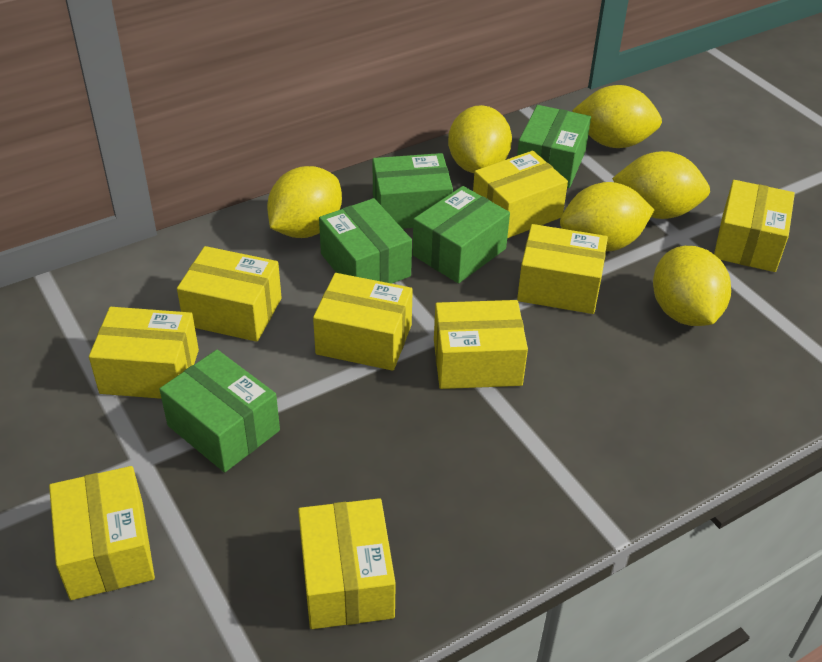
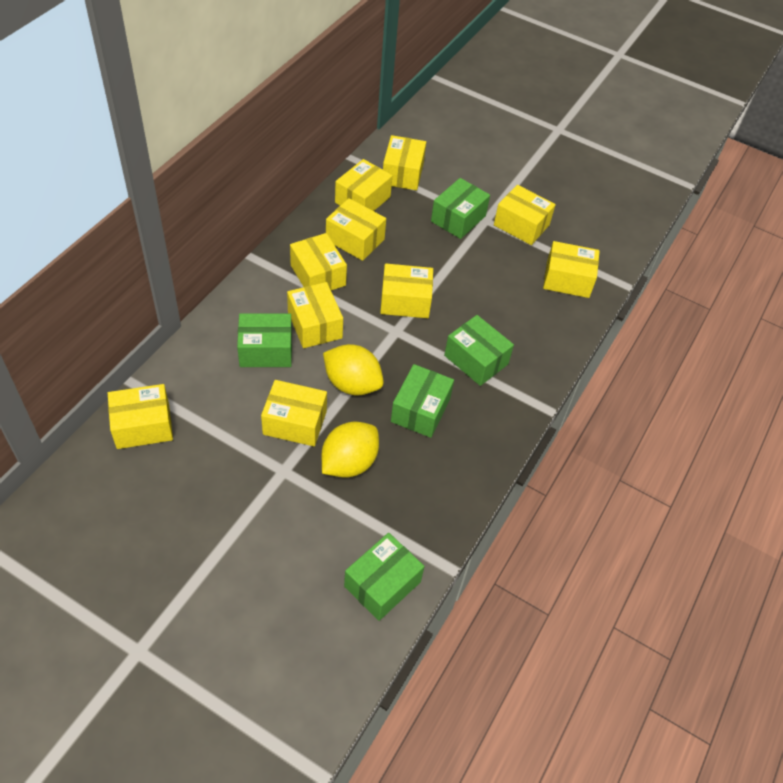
yellow box: 9 -> 10
yellow lemon: 6 -> 2

